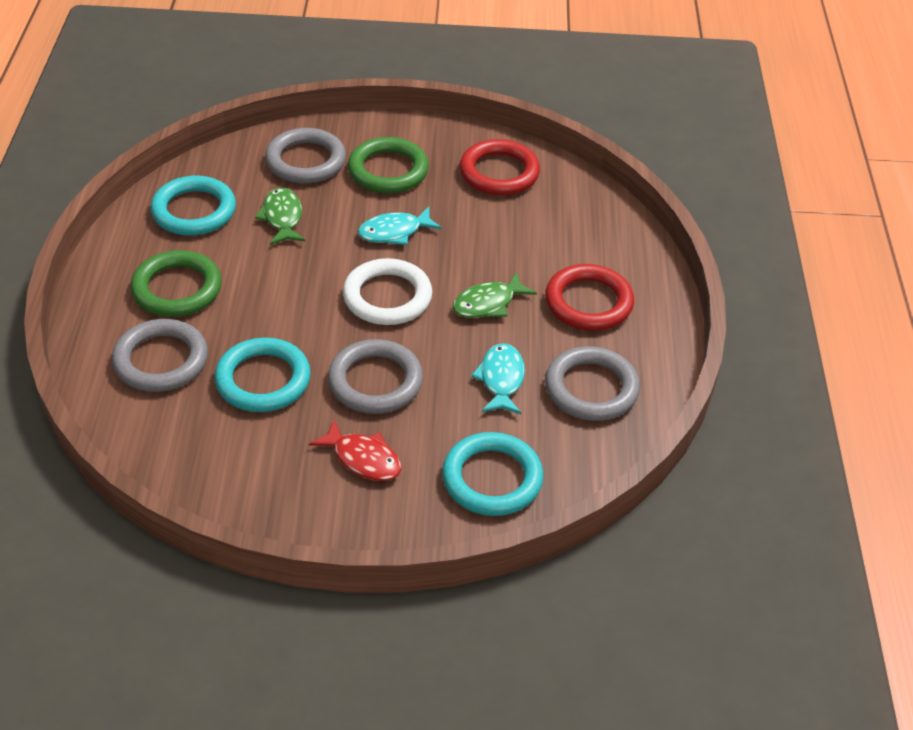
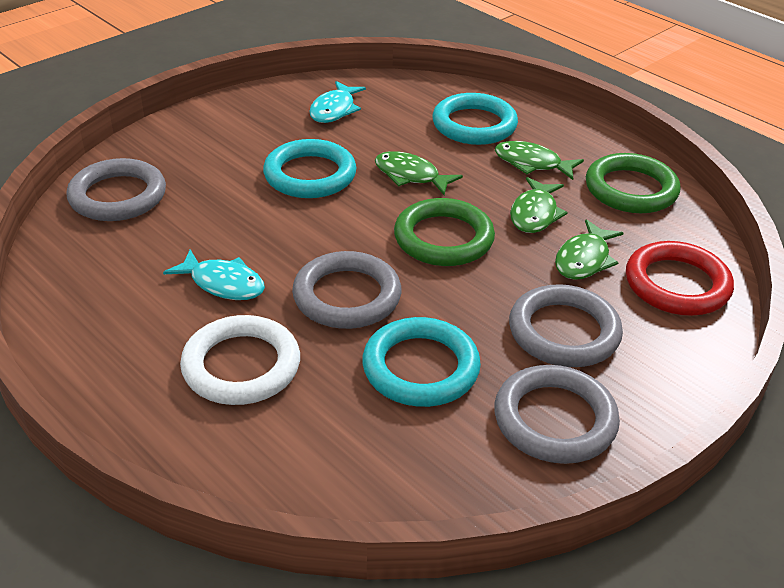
green fish: 2 -> 4
red fish: 1 -> 0
red ring: 2 -> 1

